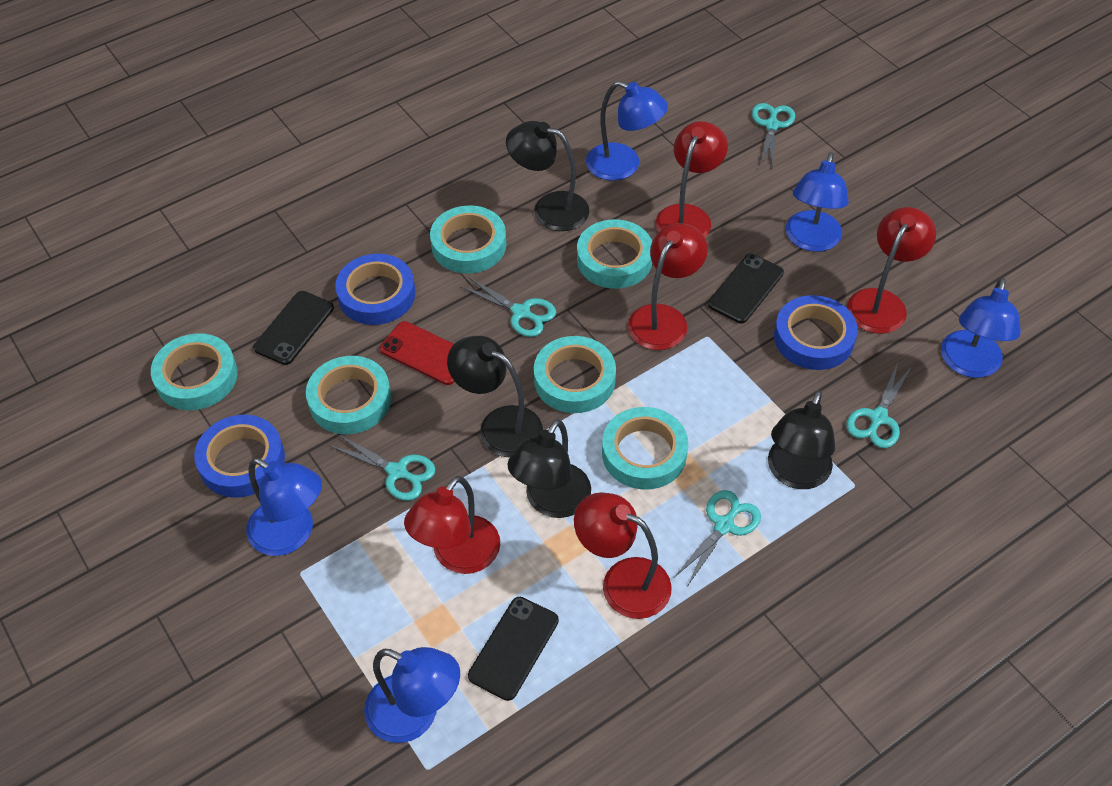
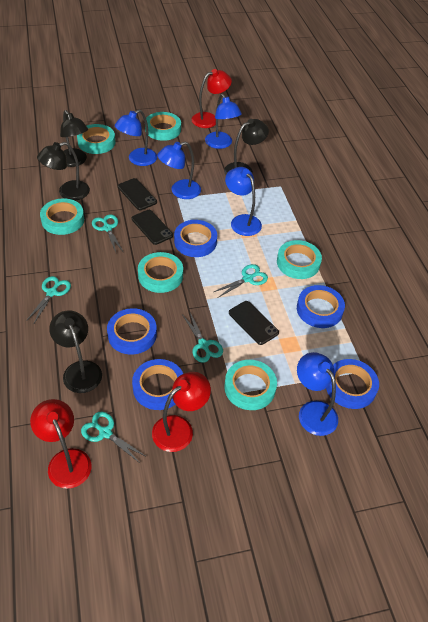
blue tape: 3 -> 5
red lamp: 5 -> 3
red phone: 1 -> 0

